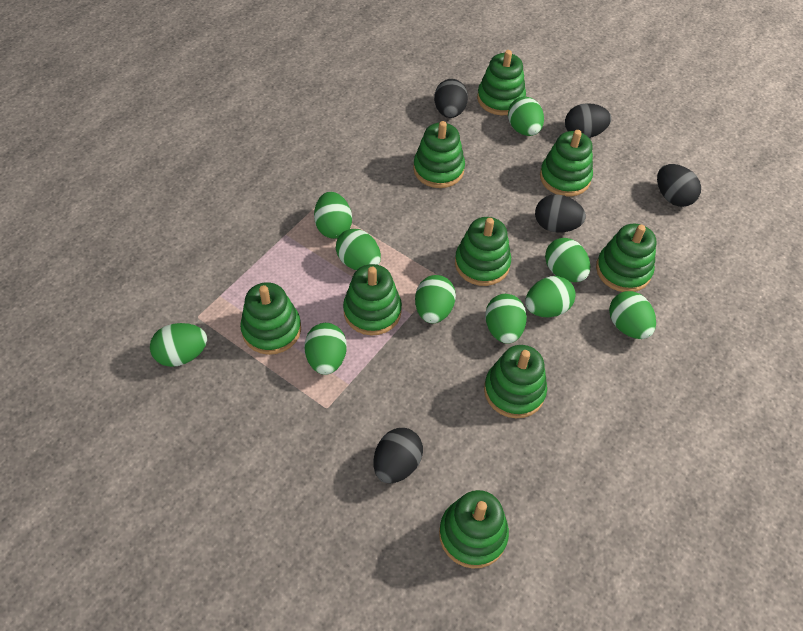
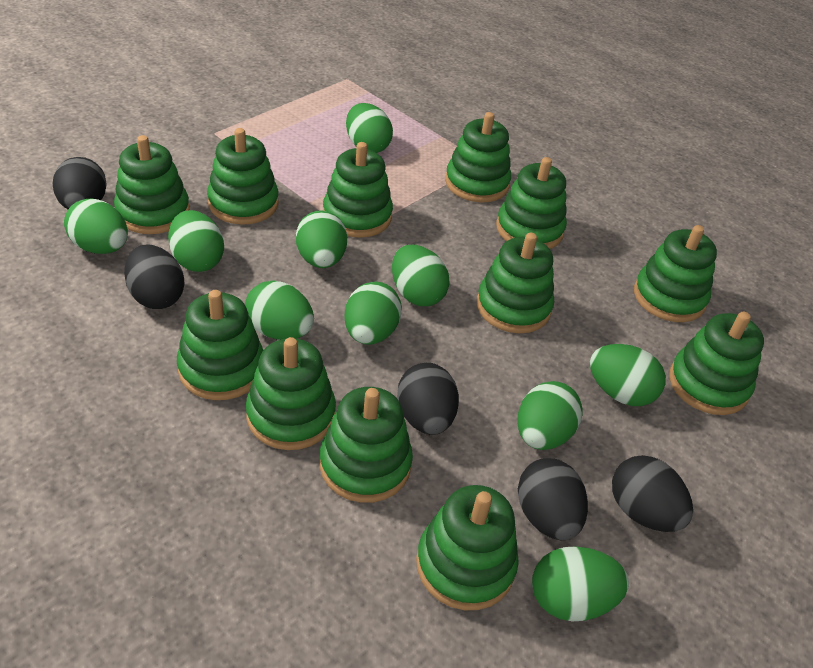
green stacking toy: 9 -> 12

